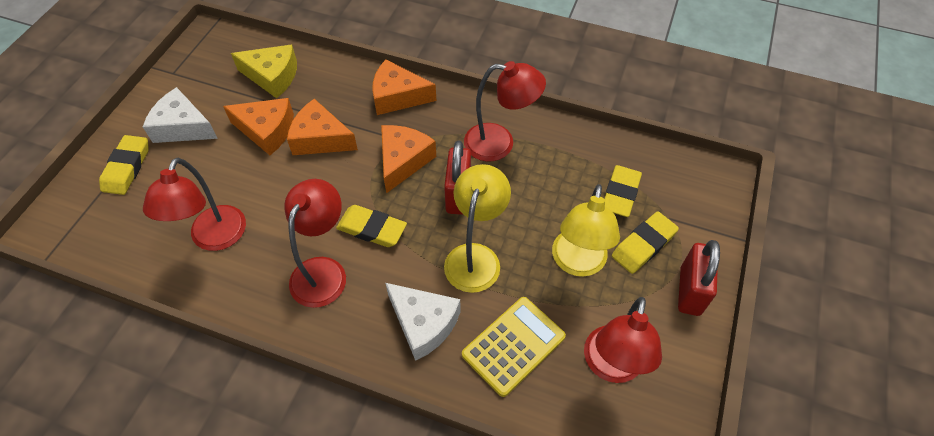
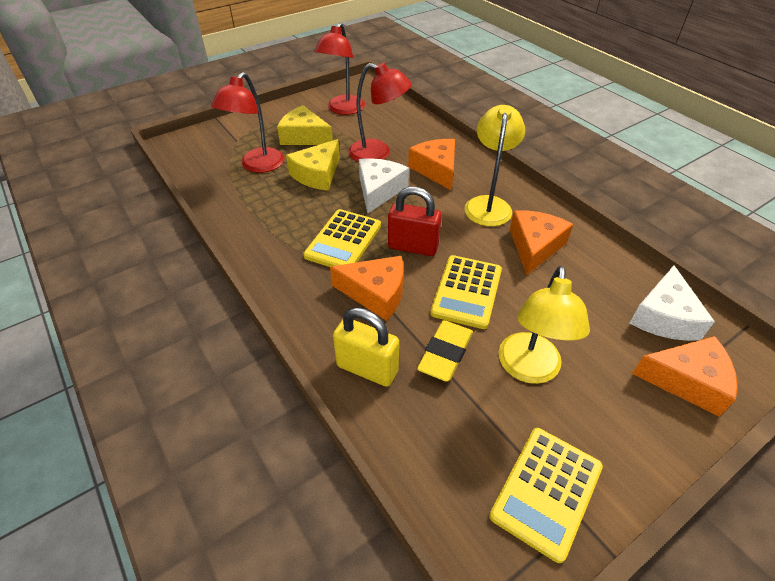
red lamp: 4 -> 3
red padlock: 2 -> 1
yellow calculator: 1 -> 3
yellow cheese: 1 -> 2
yellow eraser: 4 -> 1
yellow padlock: 0 -> 1

